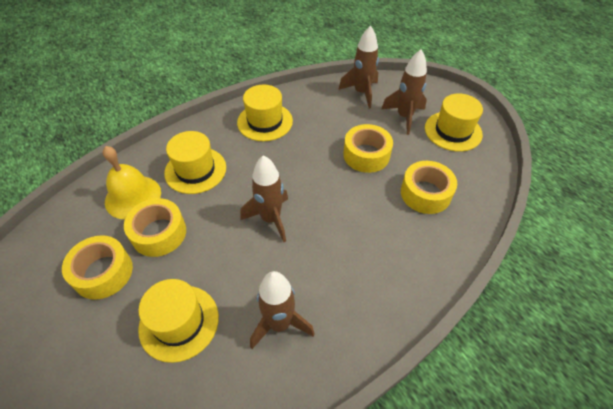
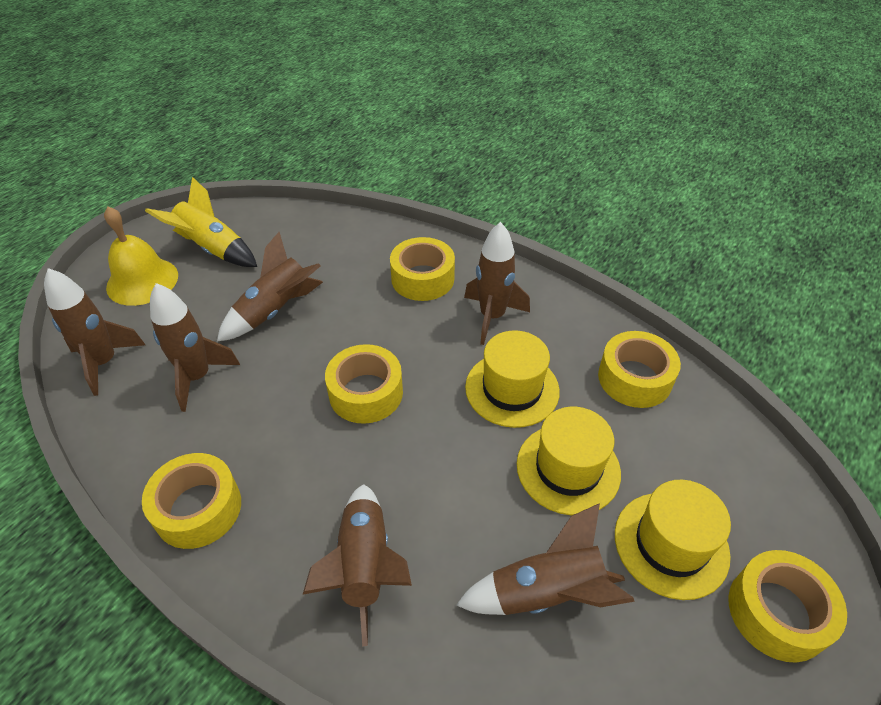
brown rocket: 4 -> 6
yellow hat: 4 -> 3
yellow rocket: 0 -> 1
yellow tape: 4 -> 5

